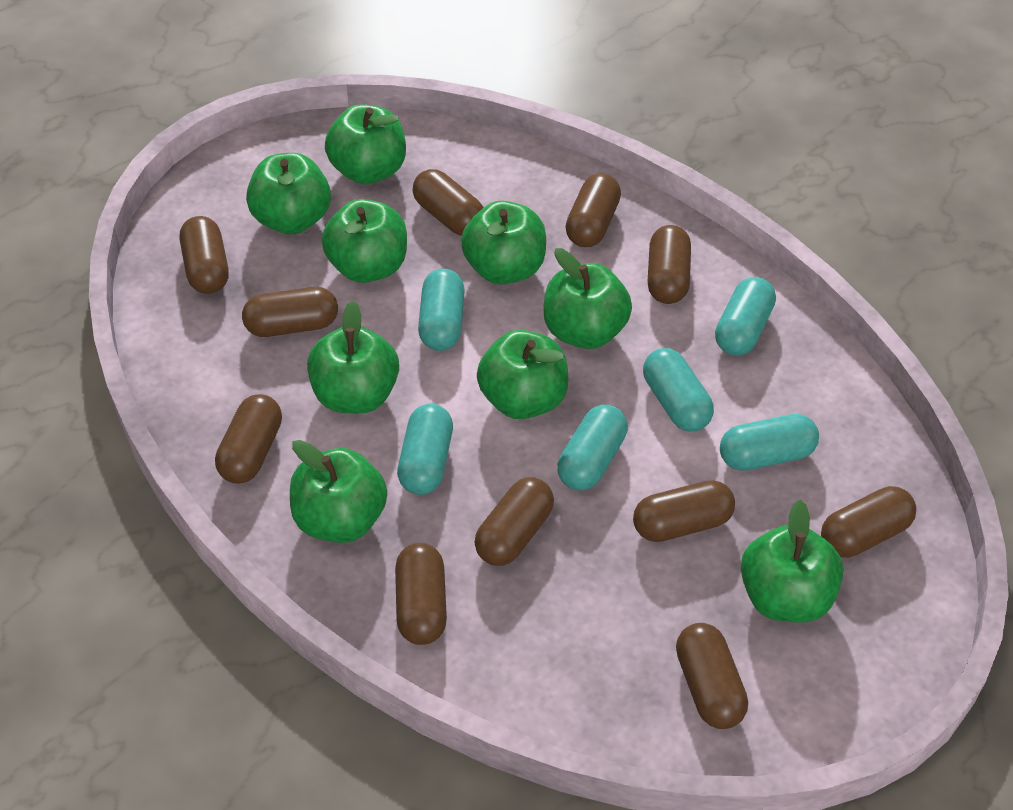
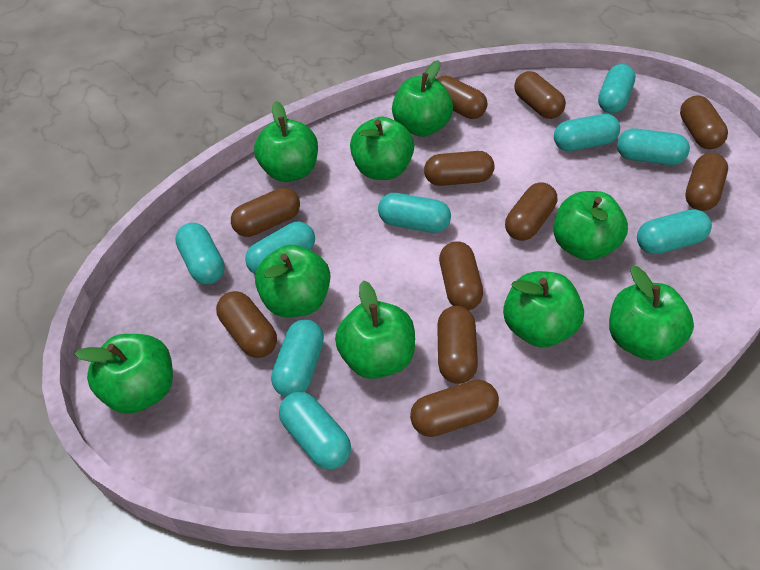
turquoise capsule: 6 -> 9

